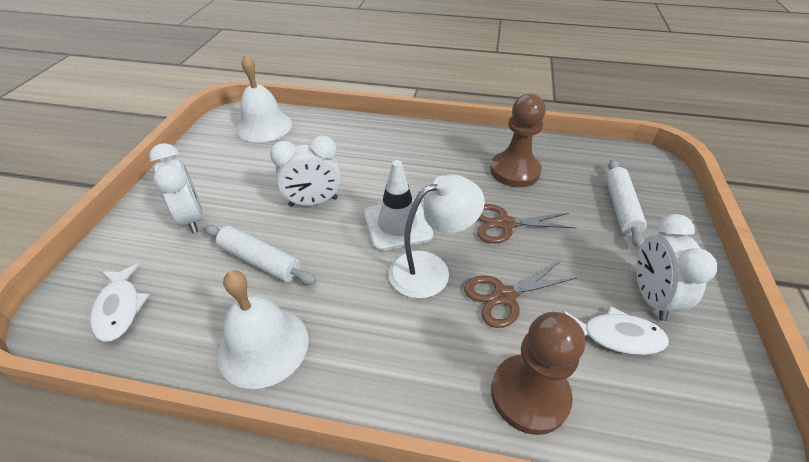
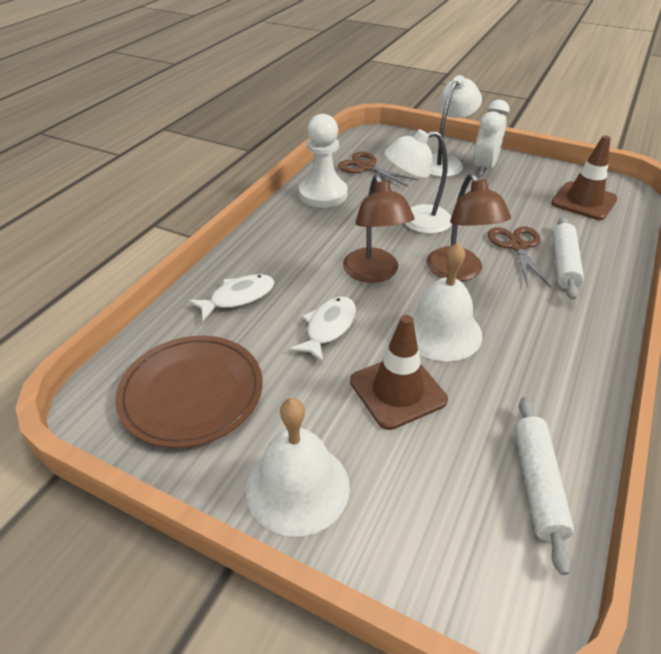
brown lamp: 0 -> 2
brown pawn: 2 -> 0
brown plate: 0 -> 1
brown traffic cone: 0 -> 2
white clock: 3 -> 1
white lamp: 1 -> 2
white pawn: 0 -> 1
white traffic cone: 1 -> 0

